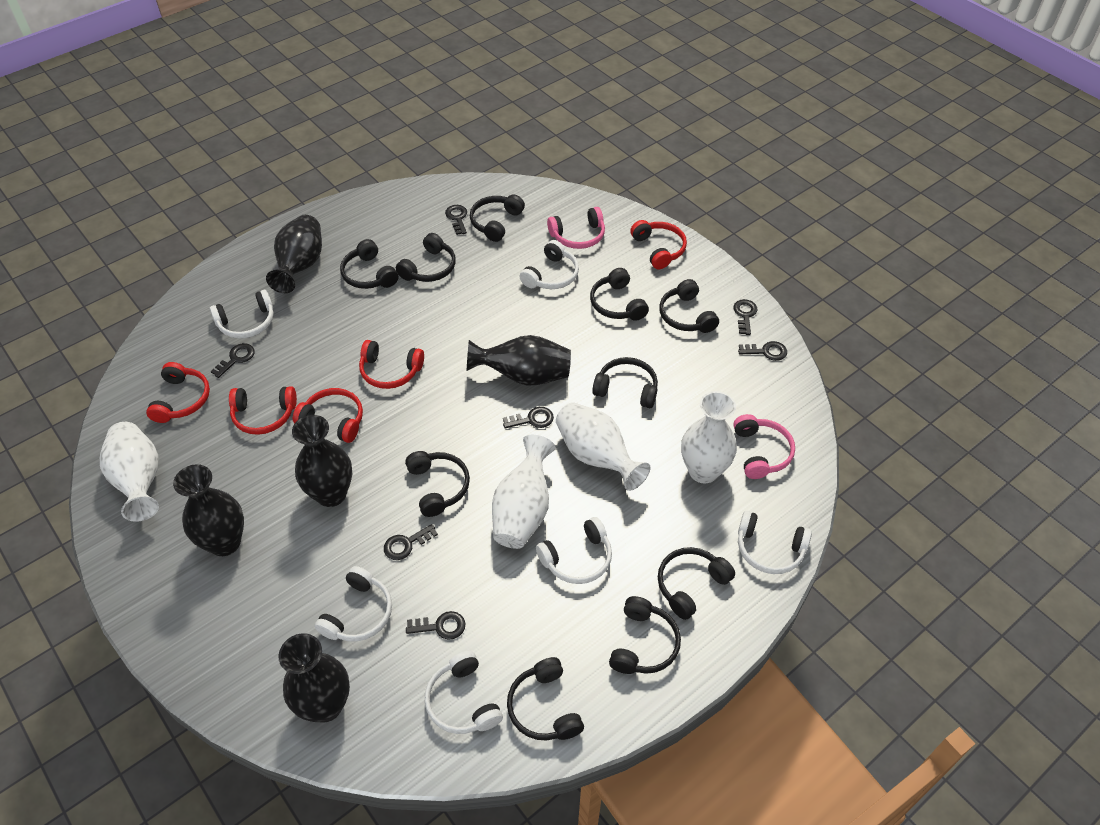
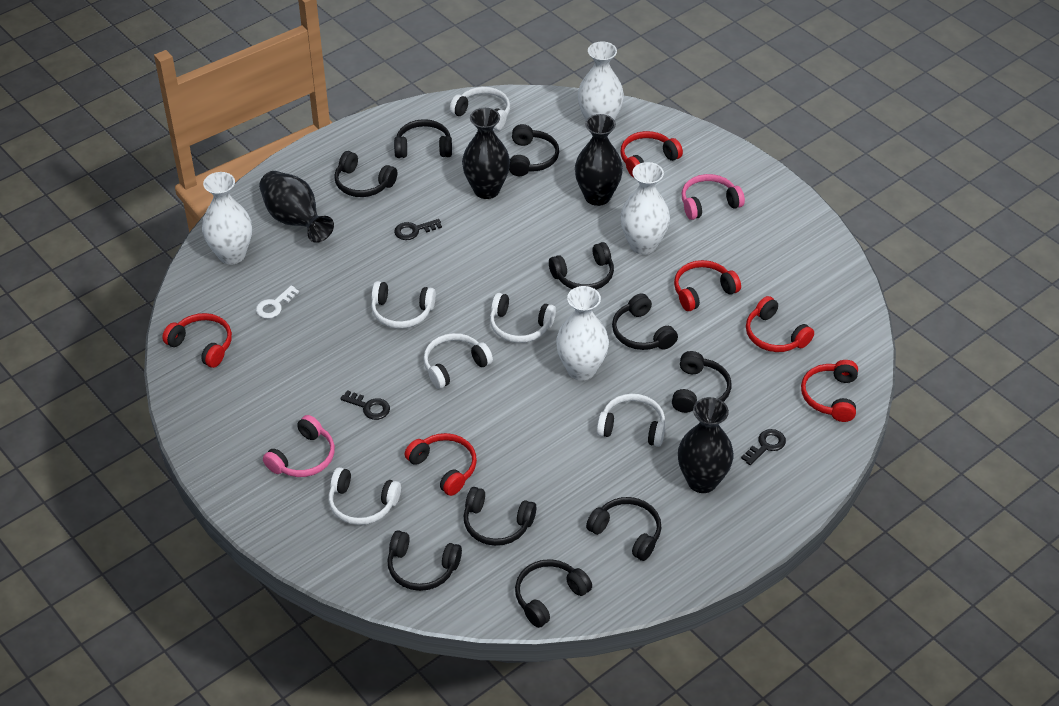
black key: 7 -> 3
black vase: 5 -> 4
red headphones: 5 -> 6
white key: 0 -> 1

